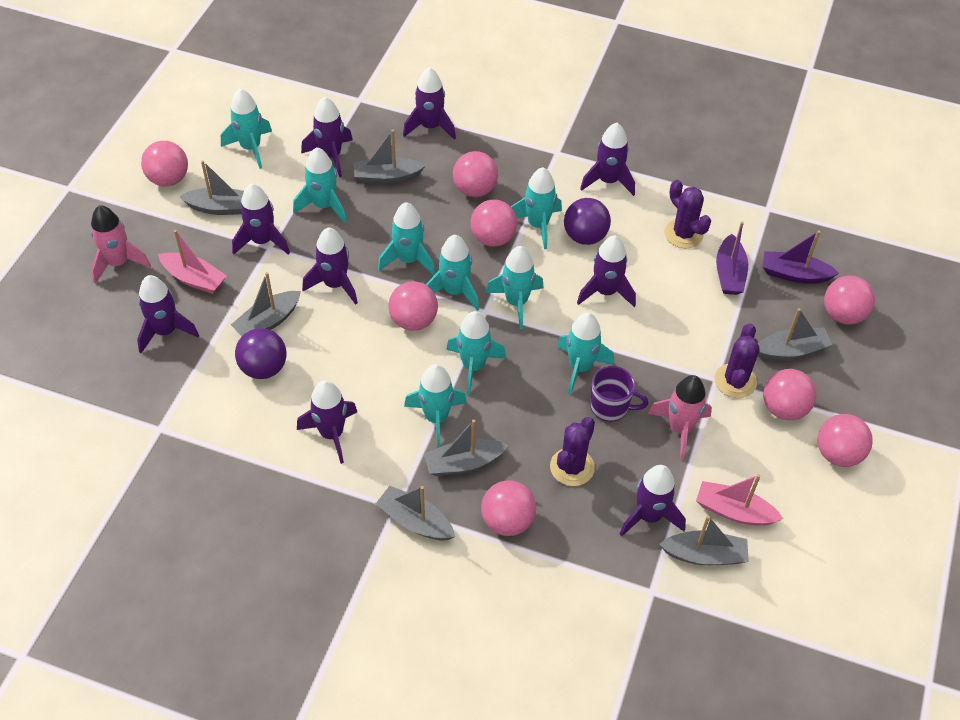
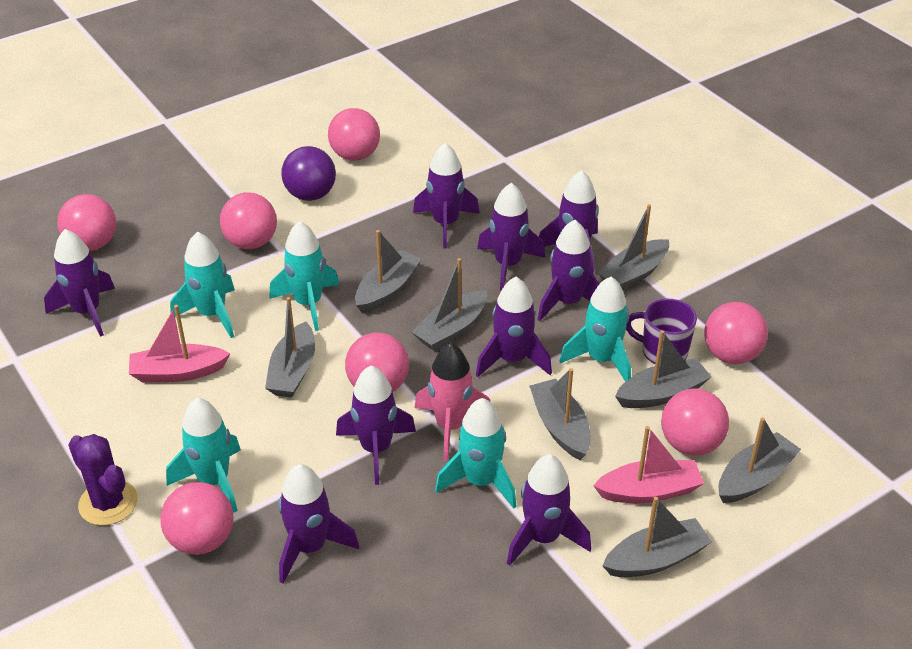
grey boat: 7 -> 8
pink ball: 8 -> 7
pink rocket: 2 -> 1
purple ball: 2 -> 1
purple boat: 2 -> 0
purple cactus: 3 -> 1
turquoise rocket: 9 -> 5

